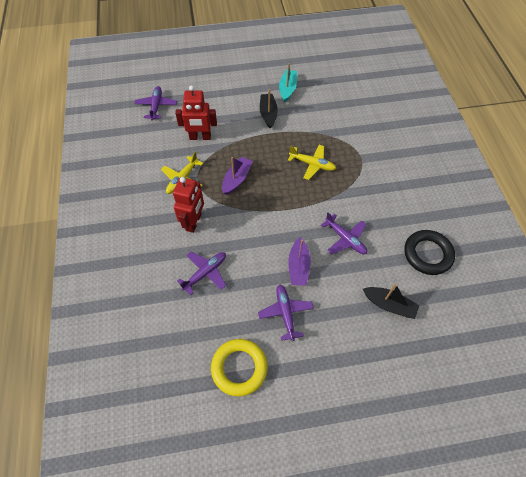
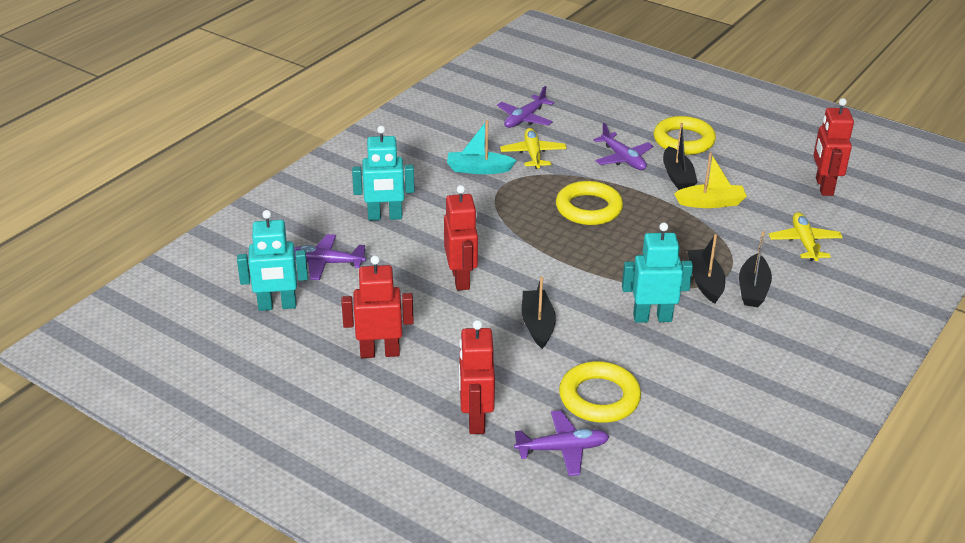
black boat: 2 -> 4
black ring: 1 -> 0
purple boat: 2 -> 0
red robot: 2 -> 4
turquoise robot: 0 -> 3
yellow boat: 0 -> 1
yellow ring: 1 -> 3

